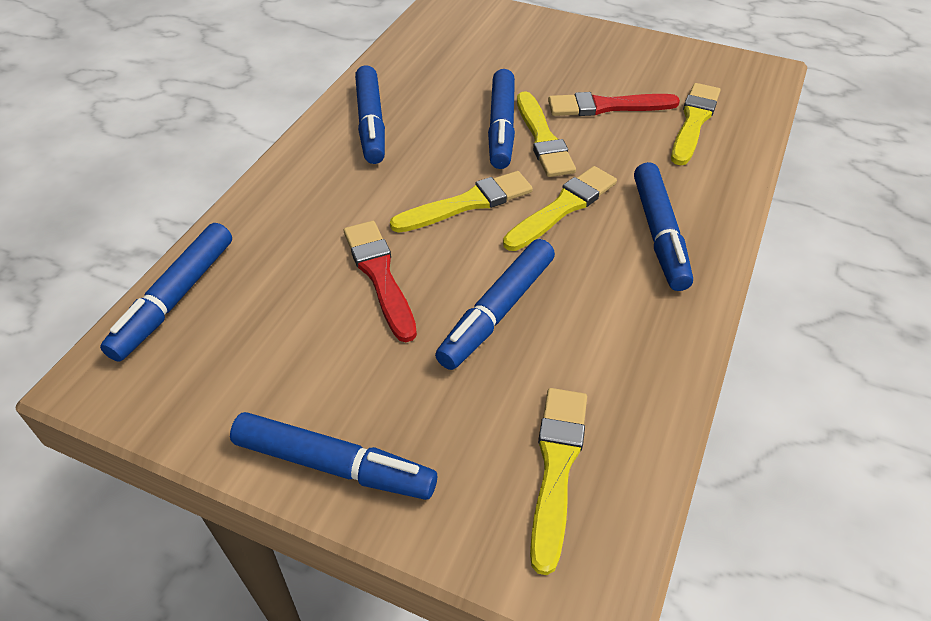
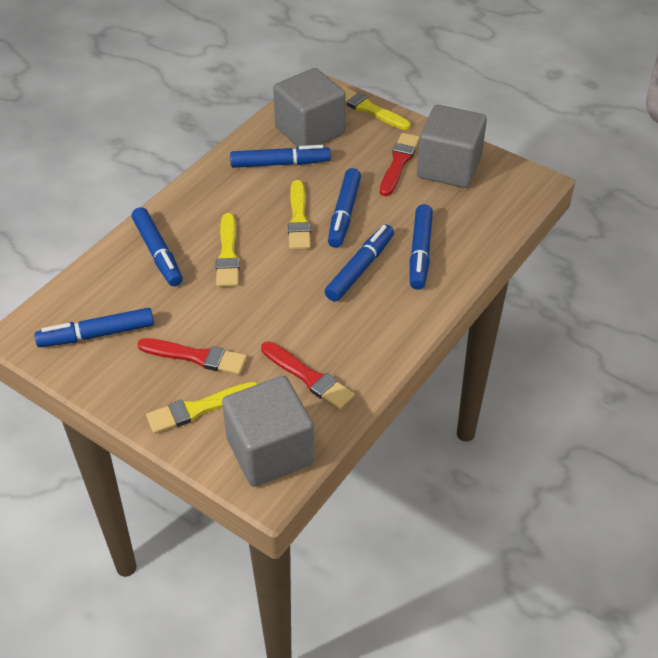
grey cube: 0 -> 3
red brush: 2 -> 3
yellow brush: 5 -> 4

